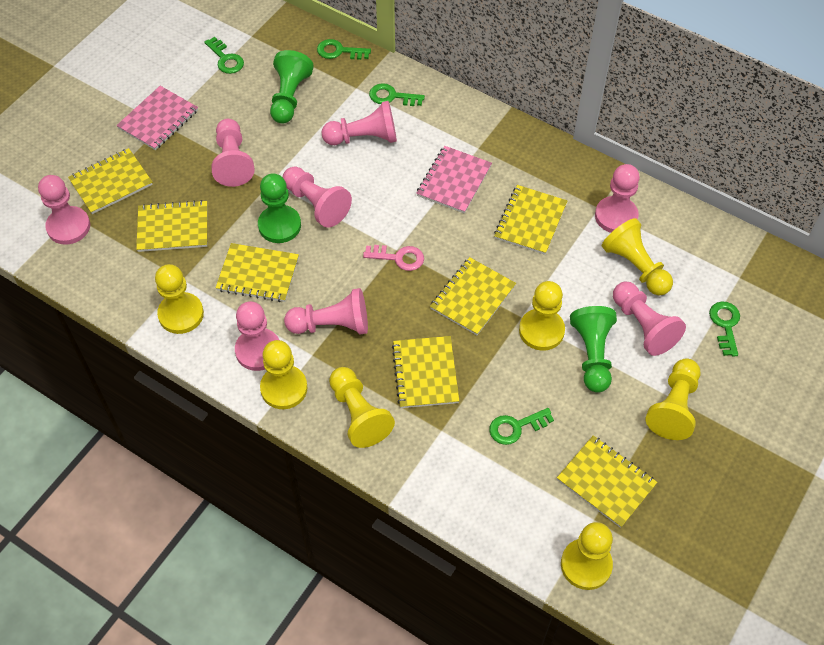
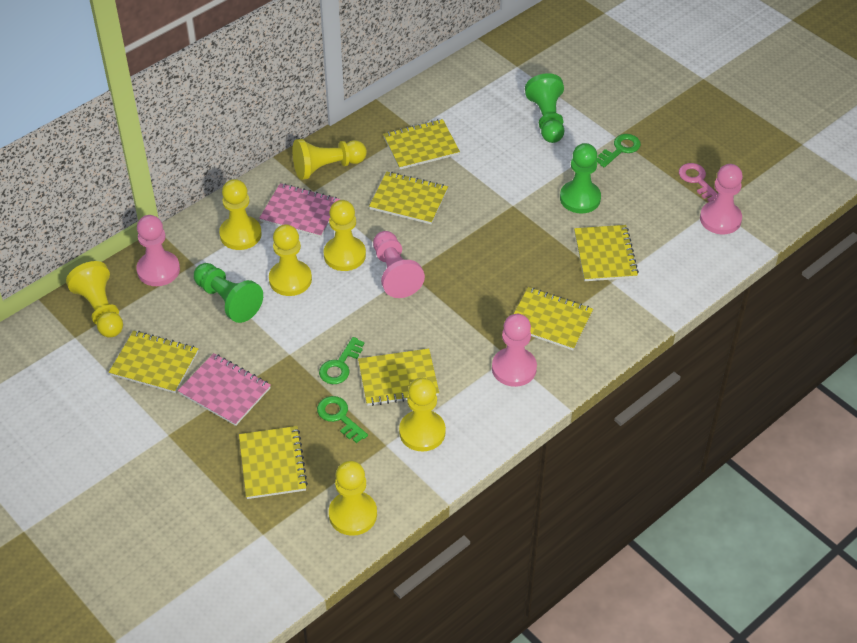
green key: 5 -> 3
pink pawn: 8 -> 4

